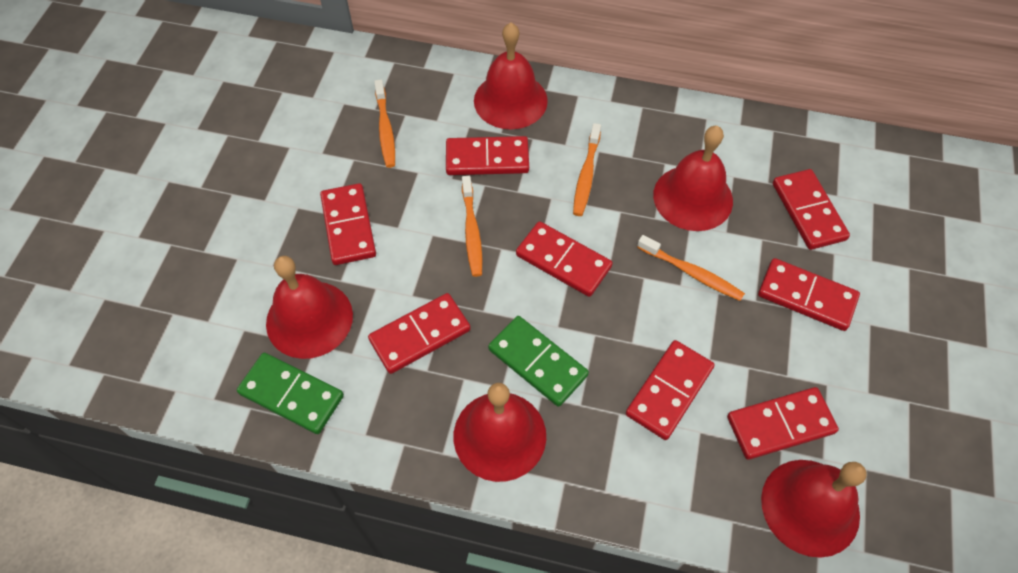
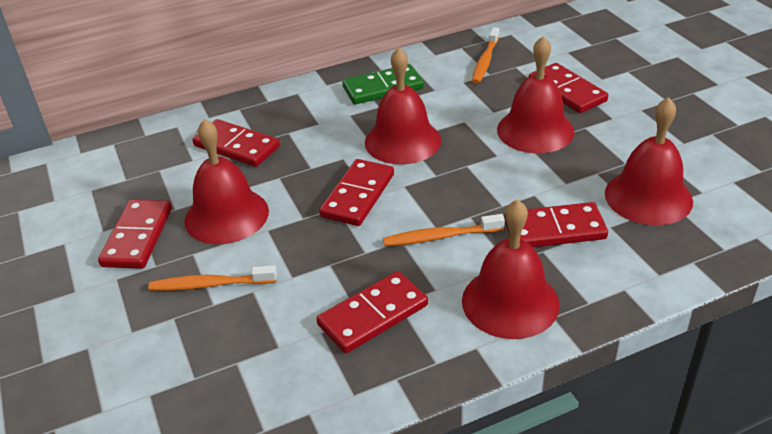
green domino: 2 -> 1
orange toothbrush: 4 -> 3
red domino: 8 -> 6

